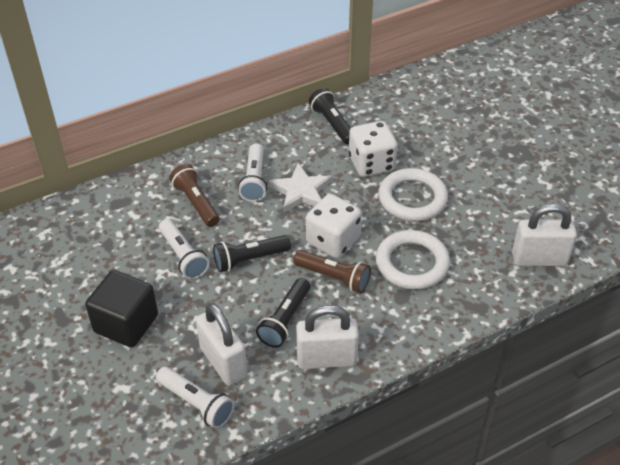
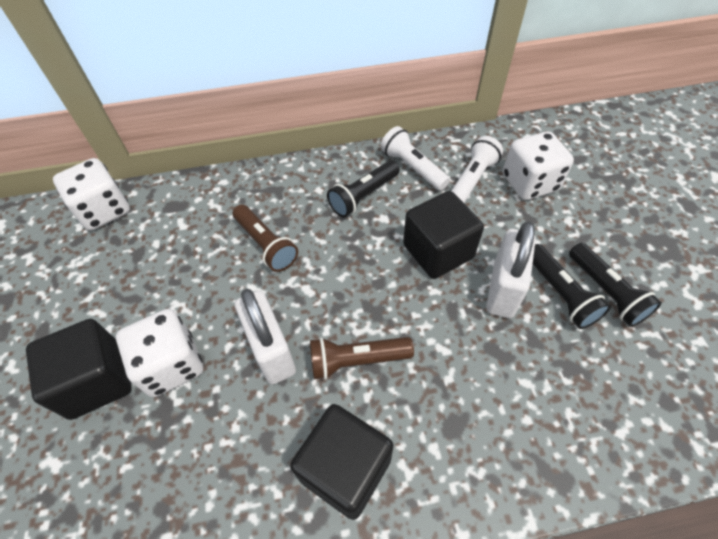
black cube: 1 -> 3
white dice: 2 -> 3
white flashlight: 3 -> 2
white padlock: 3 -> 2
white ring: 2 -> 0
white star: 1 -> 0

